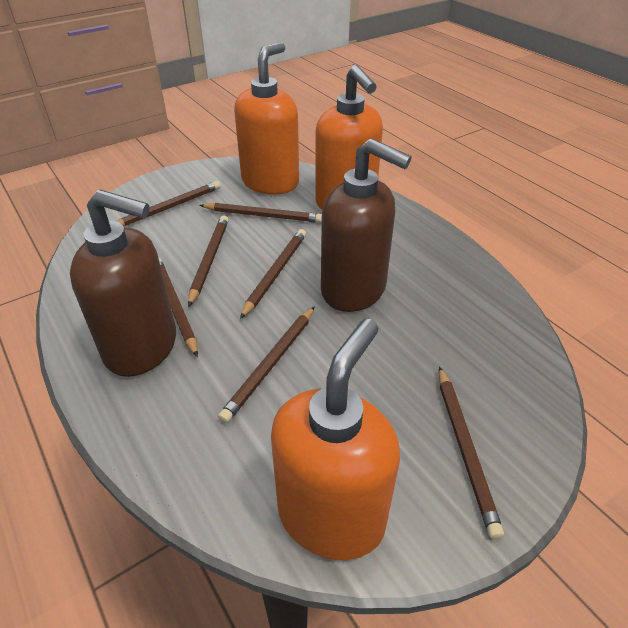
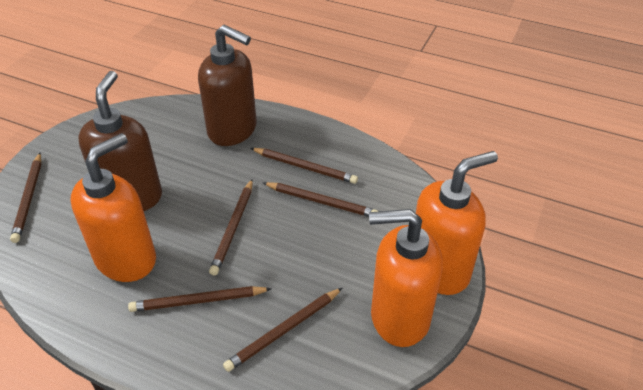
brown pencil: 7 -> 6

